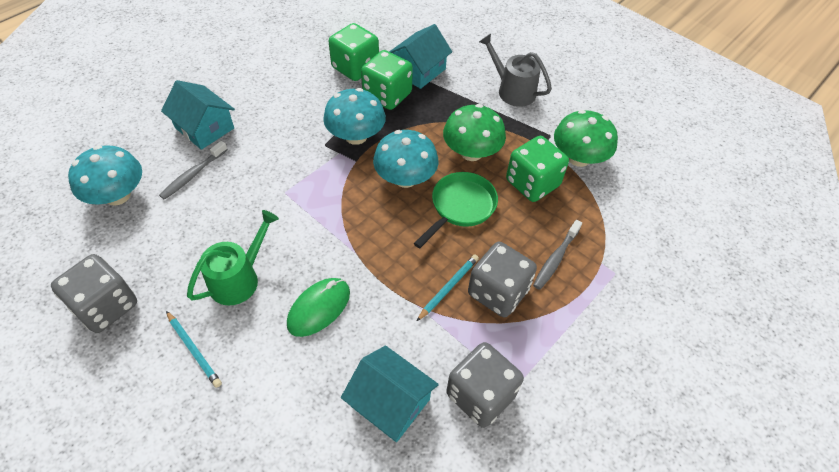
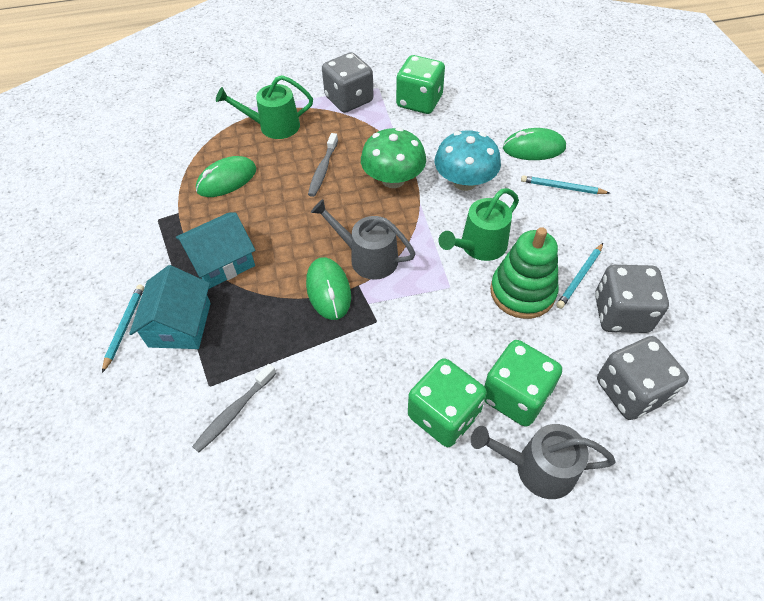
green mouse: 1 -> 3
green mushroom: 2 -> 1
green pan: 1 -> 0
green stacking toy: 0 -> 1
green watering can: 1 -> 2
grey watering can: 1 -> 2
turquoise house: 3 -> 2
turquoise mushroom: 3 -> 1
turquoise pencil: 2 -> 3

